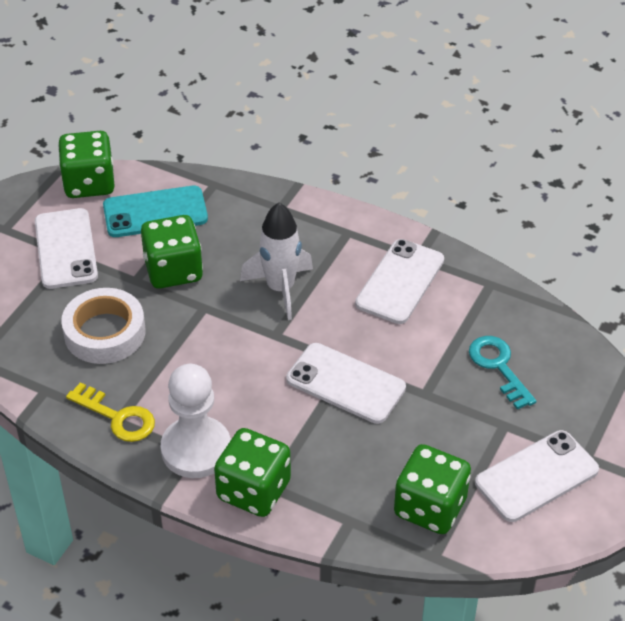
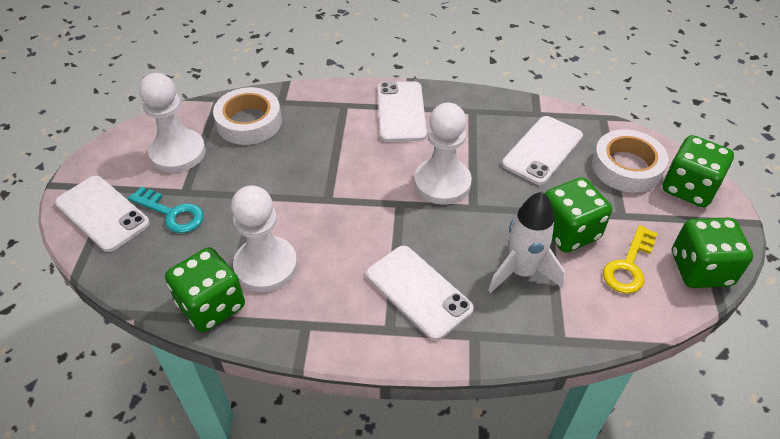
turquoise phone: 1 -> 0
white pawn: 1 -> 3
white tape: 1 -> 2

